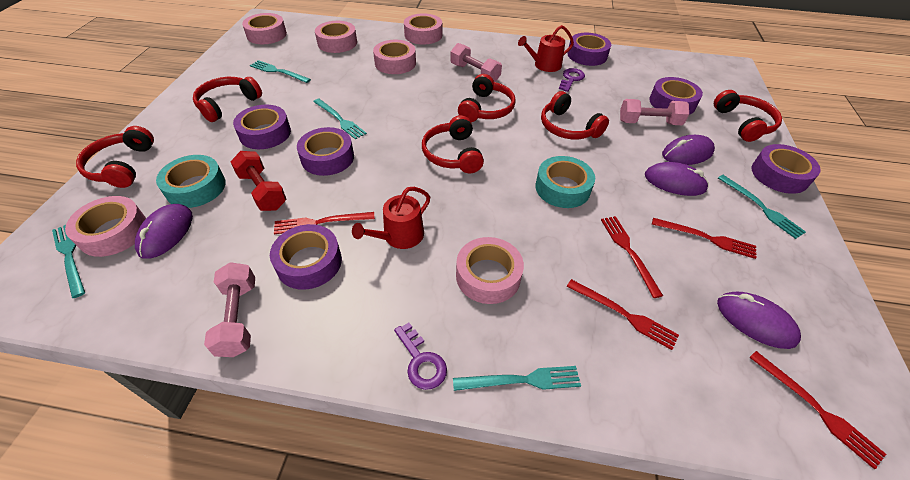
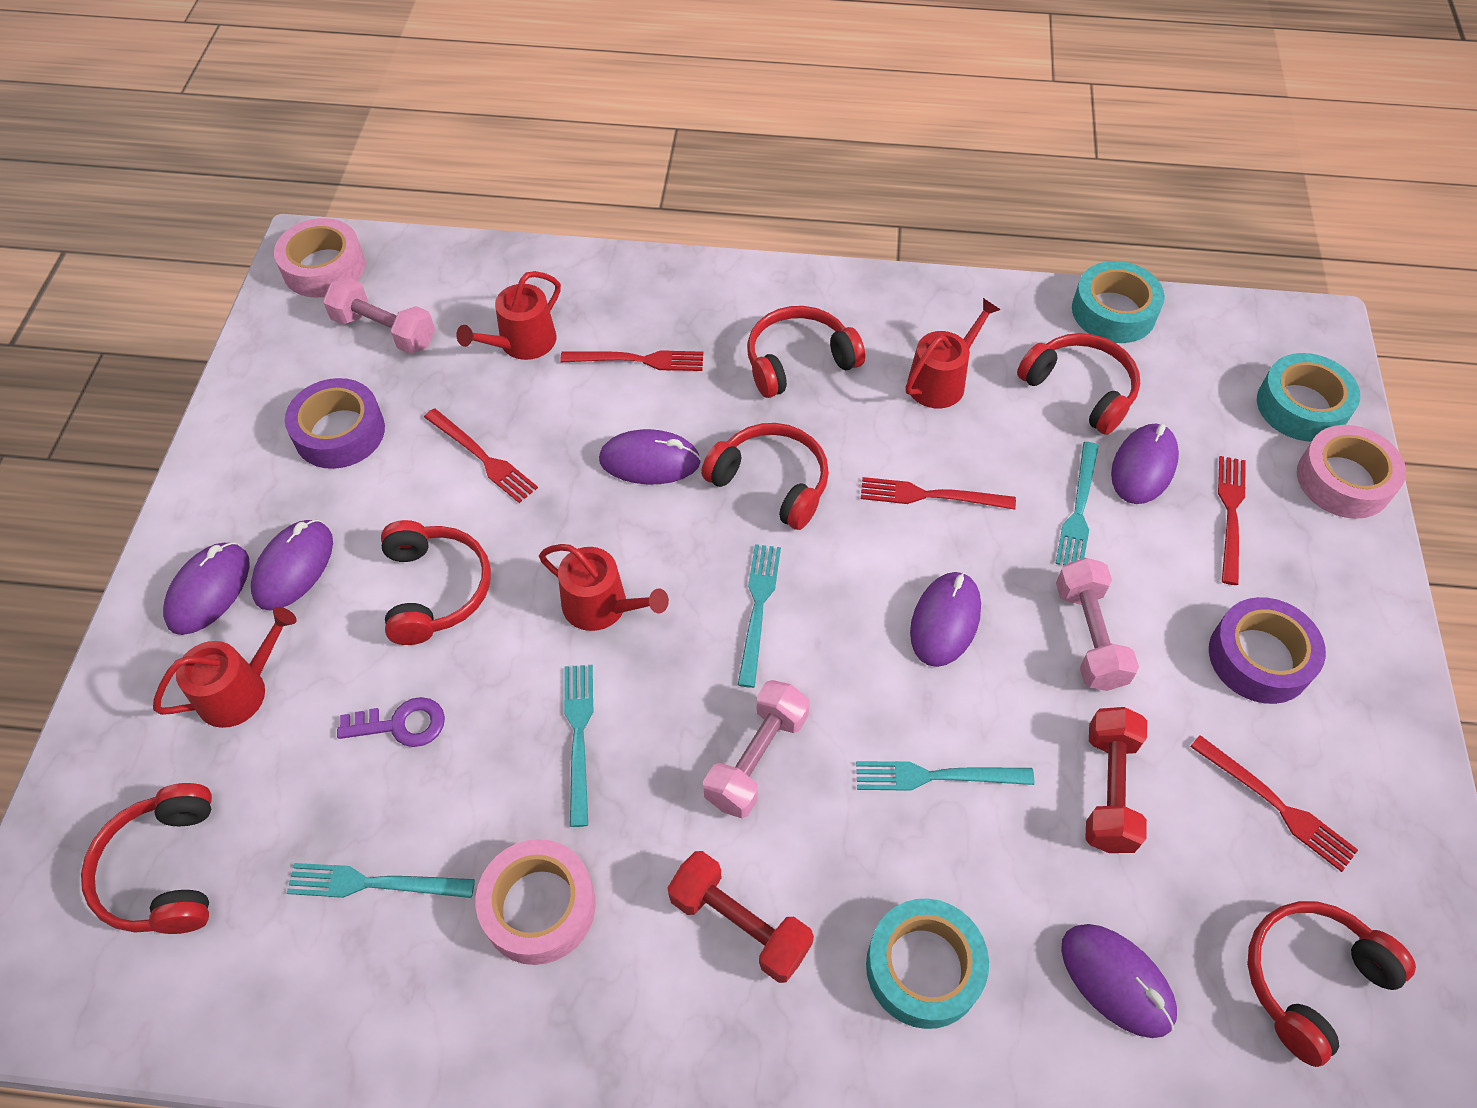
pink tape: 6 -> 3
purple key: 2 -> 1
purple mouse: 4 -> 6
purple tape: 6 -> 2
red dumbbell: 1 -> 2
red watering can: 2 -> 4
turquoise tape: 2 -> 3

